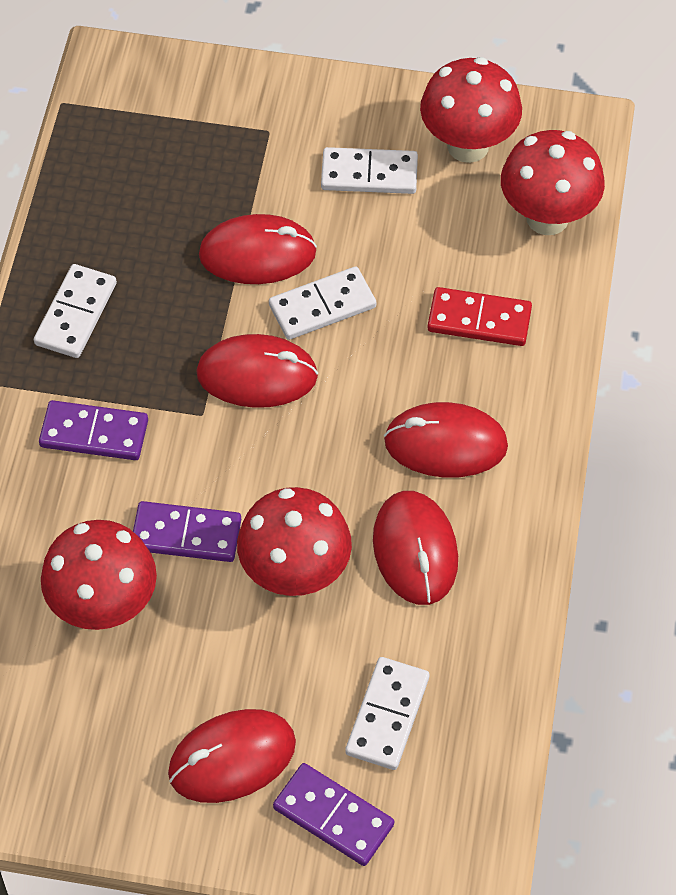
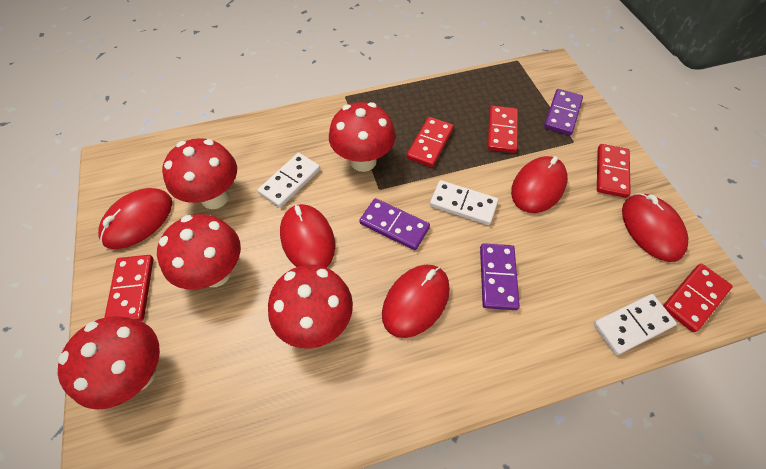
red domino: 1 -> 5
red mushroom: 4 -> 5
white domino: 4 -> 3

